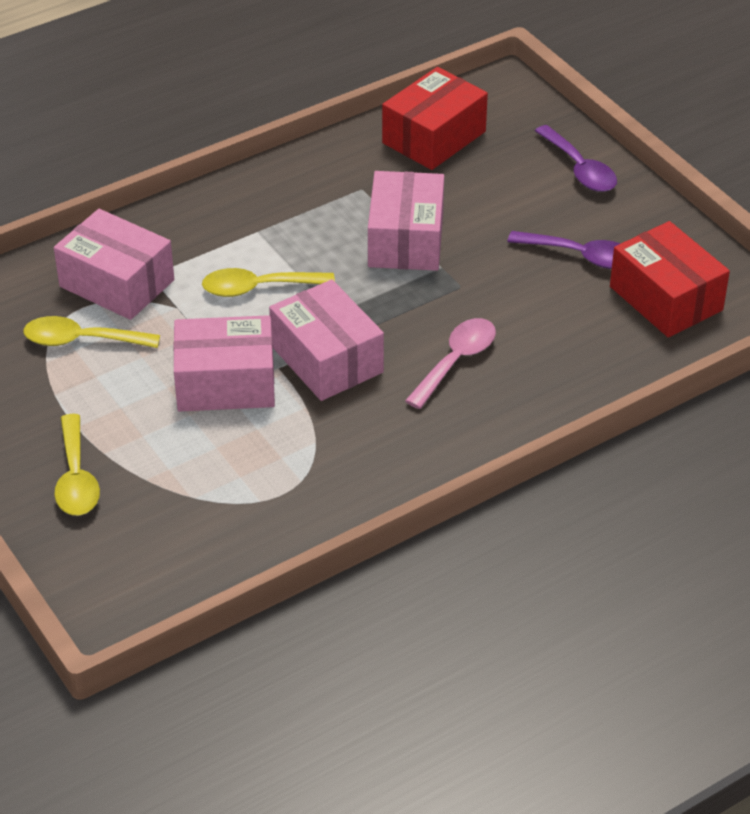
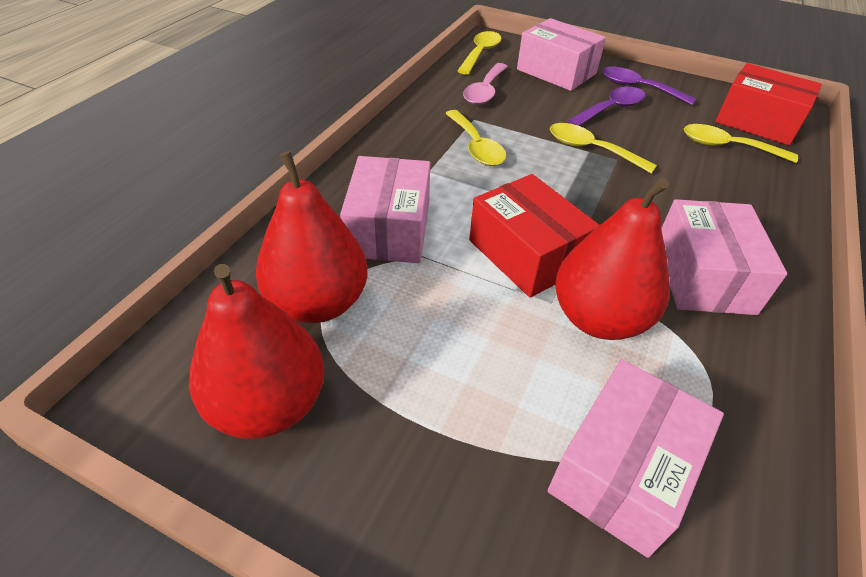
red pear: 0 -> 3
yellow spoon: 3 -> 4

